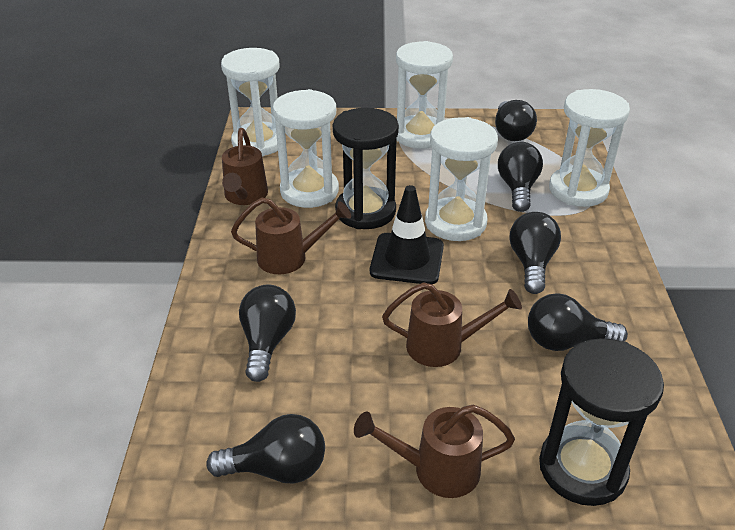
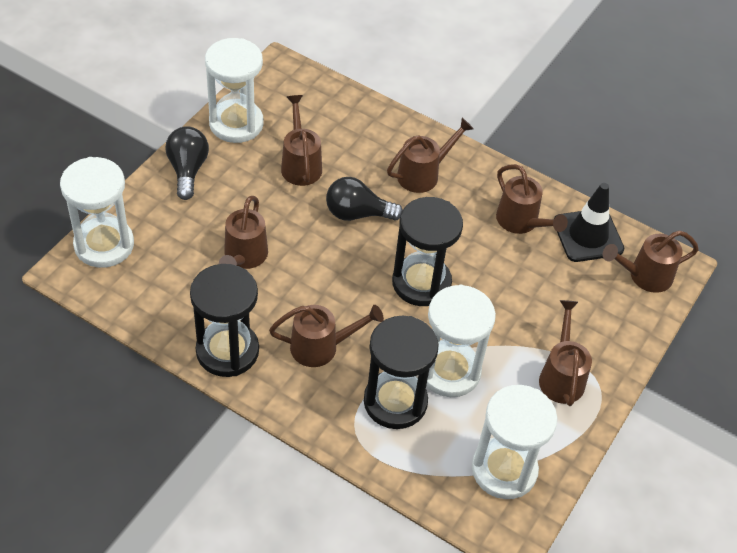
black hourglass: 2 -> 3
black light bulb: 6 -> 2
brown watering can: 4 -> 7
white hourglass: 5 -> 4

